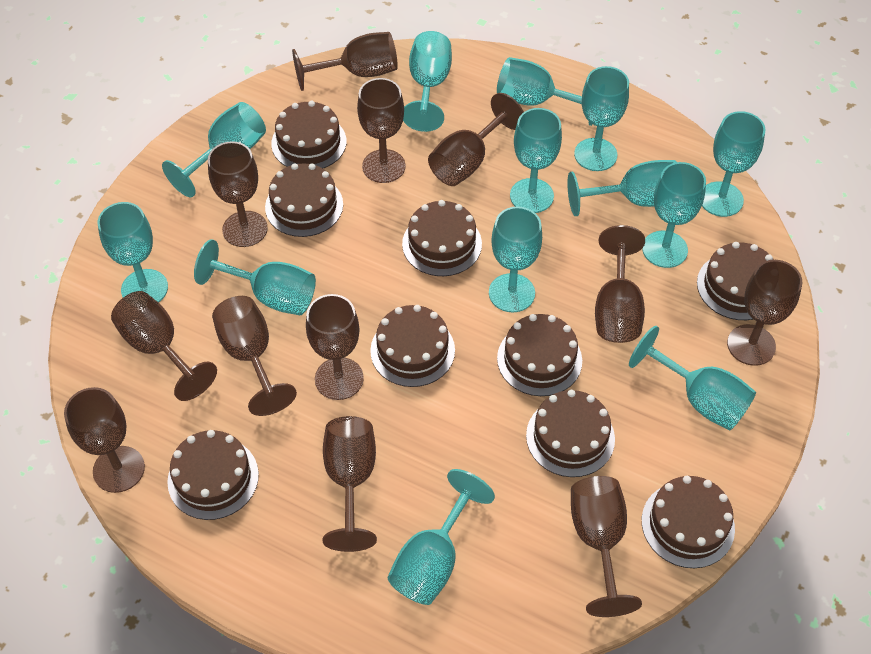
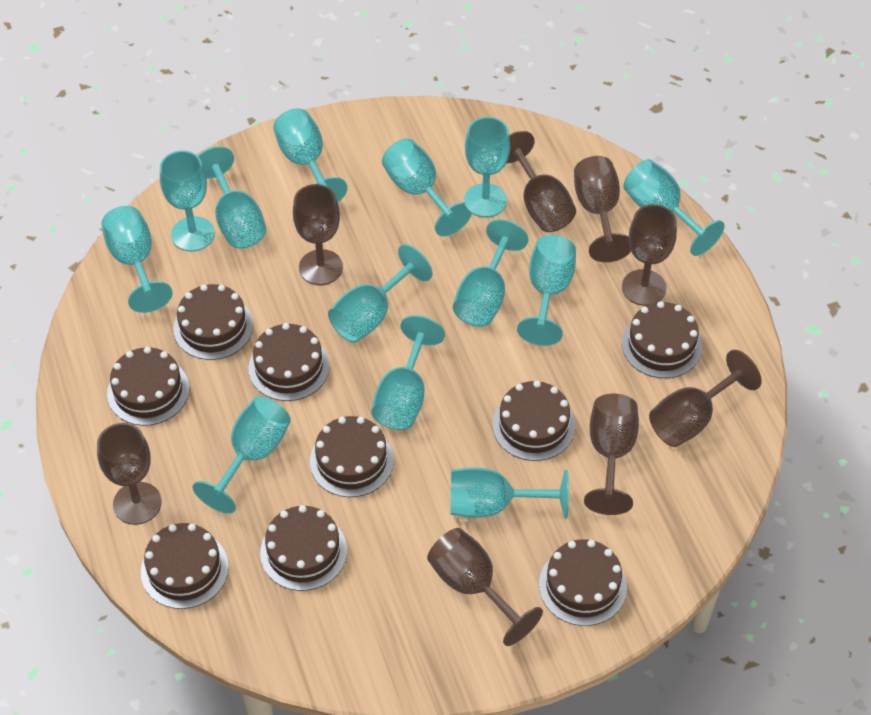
brown goblet: 12 -> 8

